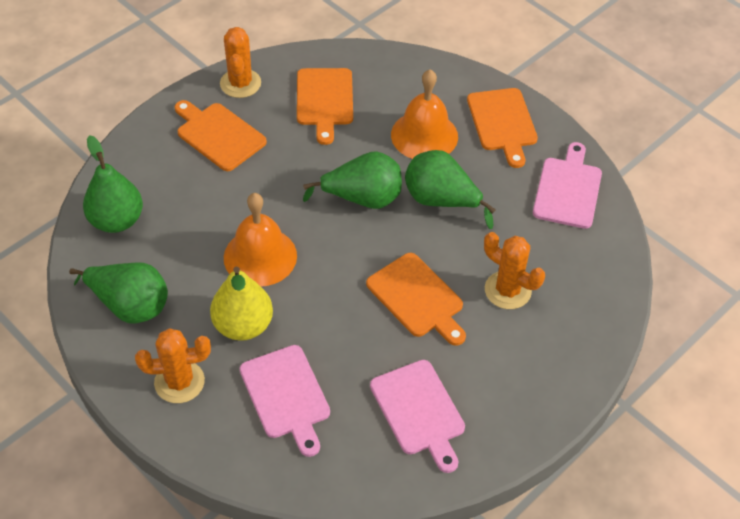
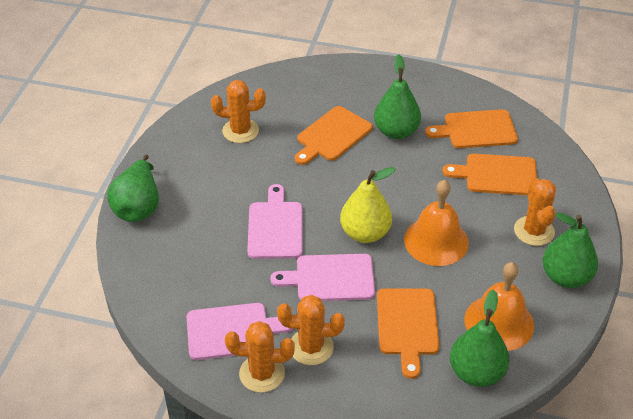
orange cactus: 3 -> 4

